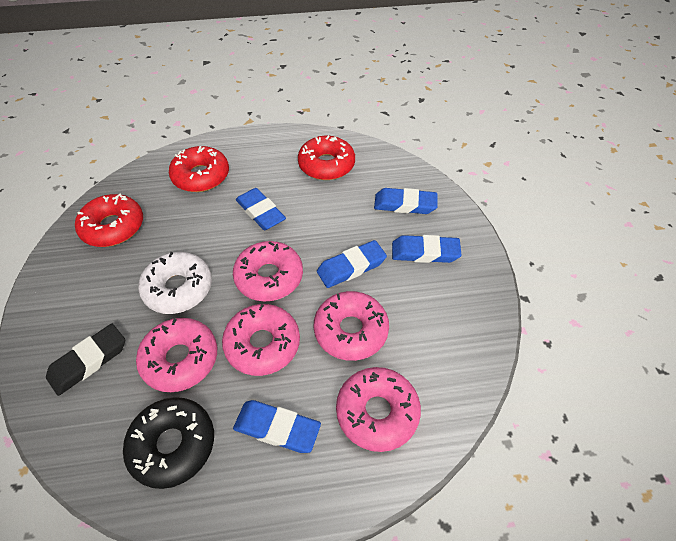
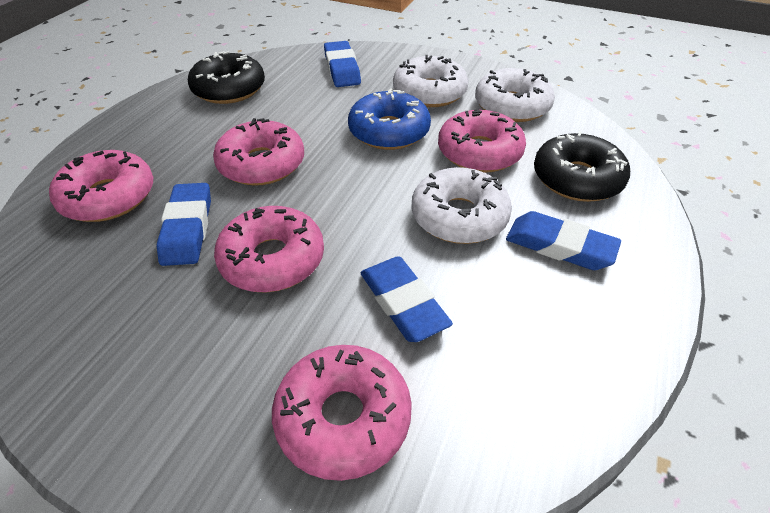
black donut: 1 -> 2
black eraser: 1 -> 0
blue donut: 0 -> 1
blue eraser: 5 -> 4
red donut: 3 -> 0
white donut: 1 -> 3

